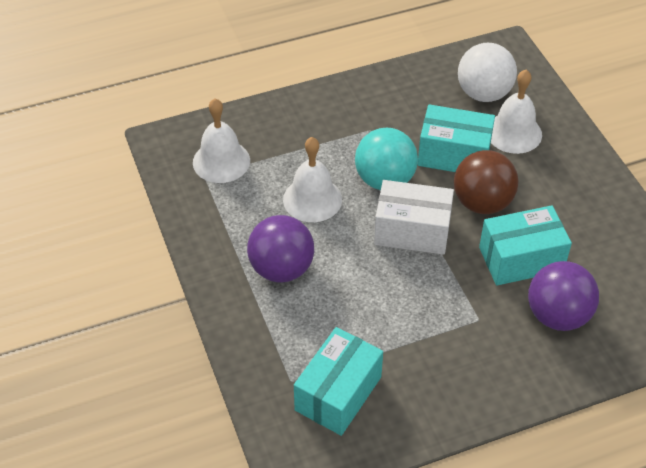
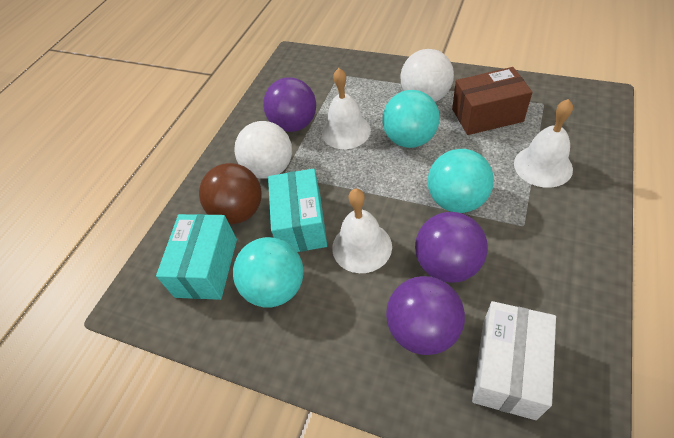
brown box: 0 -> 1
purple ball: 2 -> 3
turquoise ball: 1 -> 3
turquoise box: 3 -> 2
white ball: 1 -> 2

